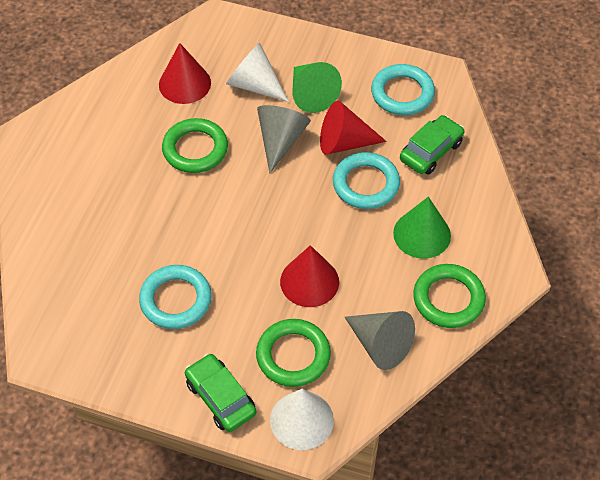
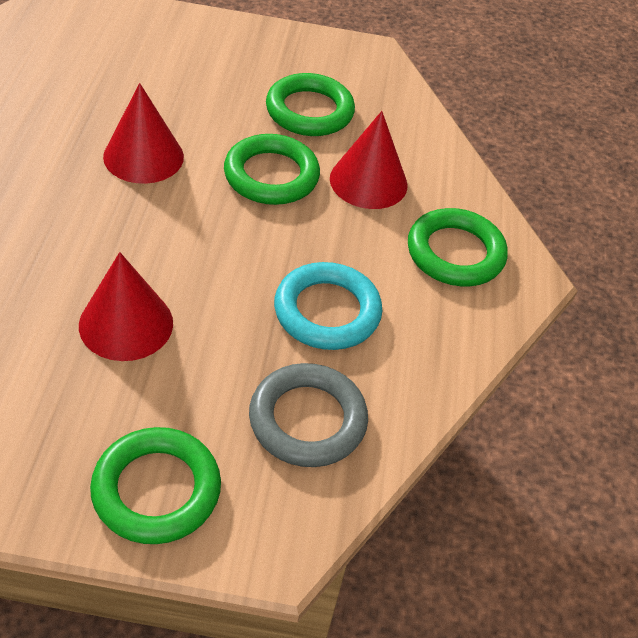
green car: 2 -> 0
green cone: 2 -> 0
green ring: 3 -> 4
grey cone: 2 -> 0
grey ring: 0 -> 1
turquoise ring: 3 -> 1
white cone: 2 -> 0

